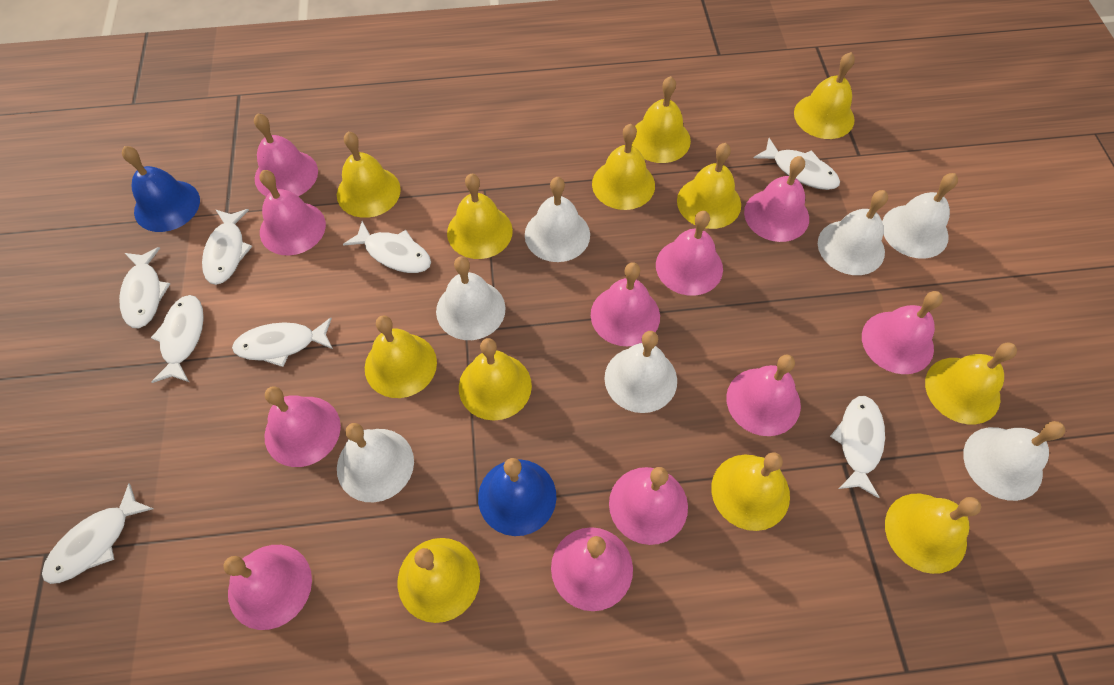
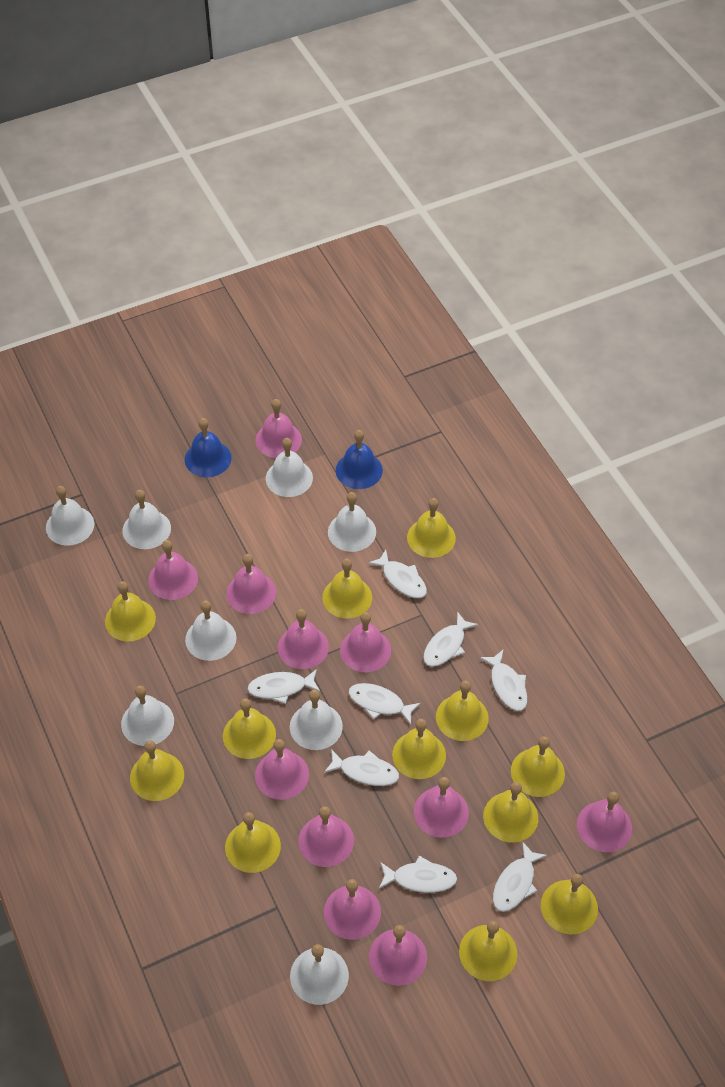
white bell: 7 -> 8

